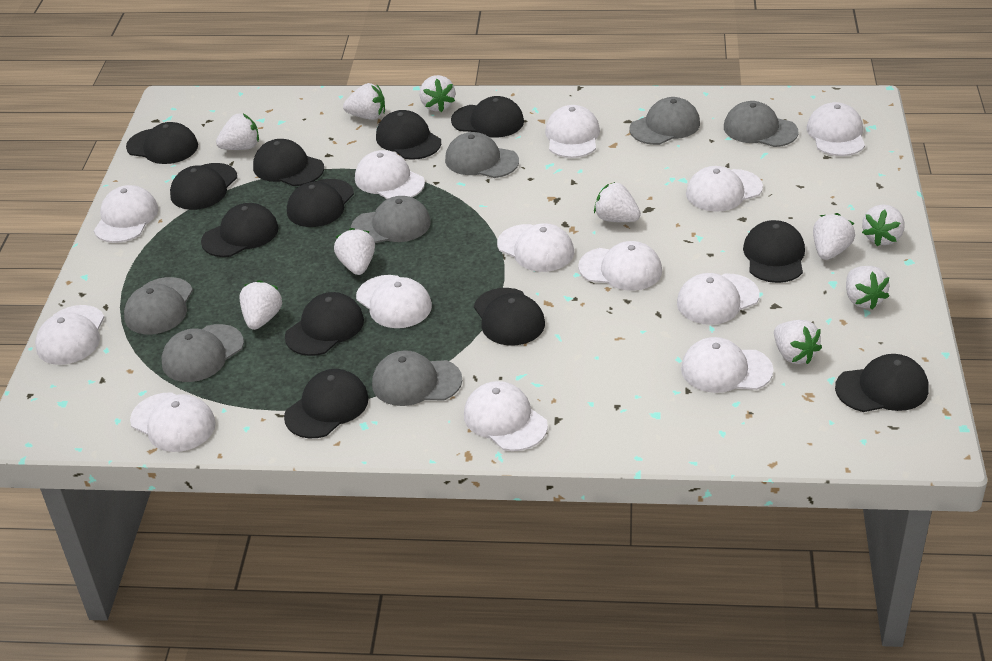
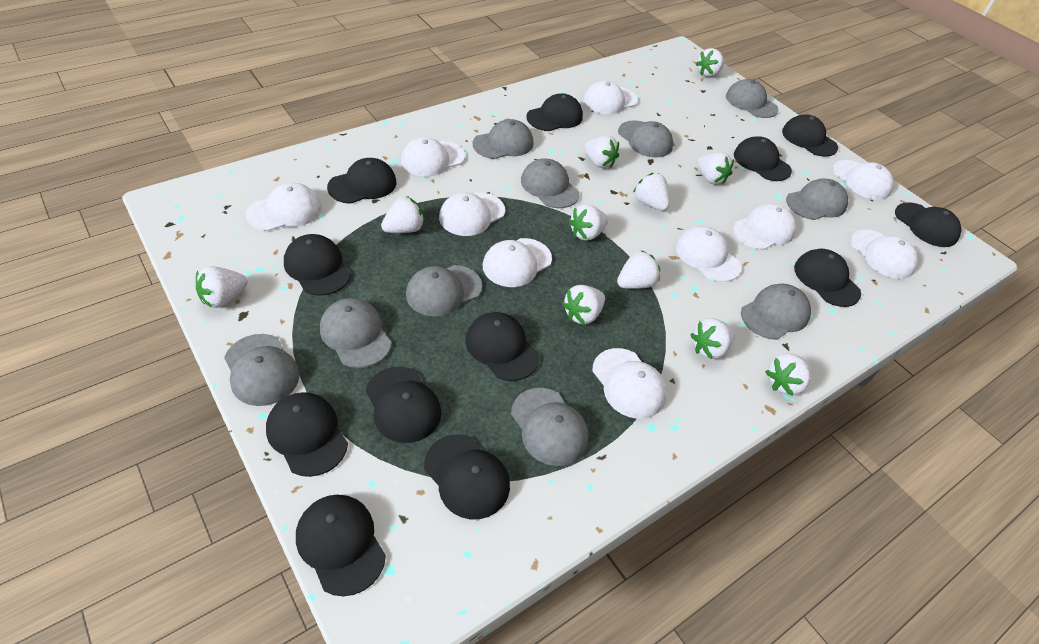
grey cap: 7 -> 10
white cap: 13 -> 10
white strawberry: 10 -> 11

